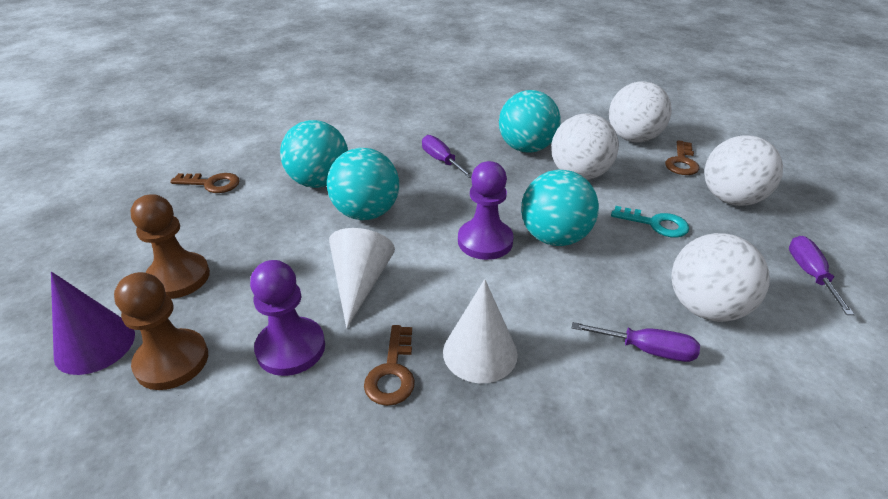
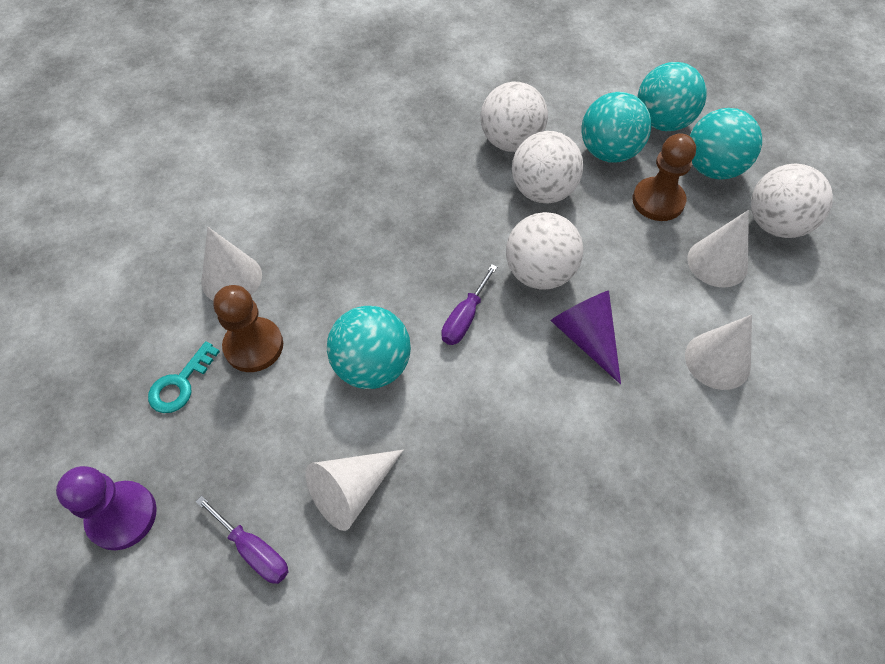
brown key: 3 -> 0
purple pawn: 2 -> 1
purple screwdriver: 3 -> 2
white cone: 2 -> 4

